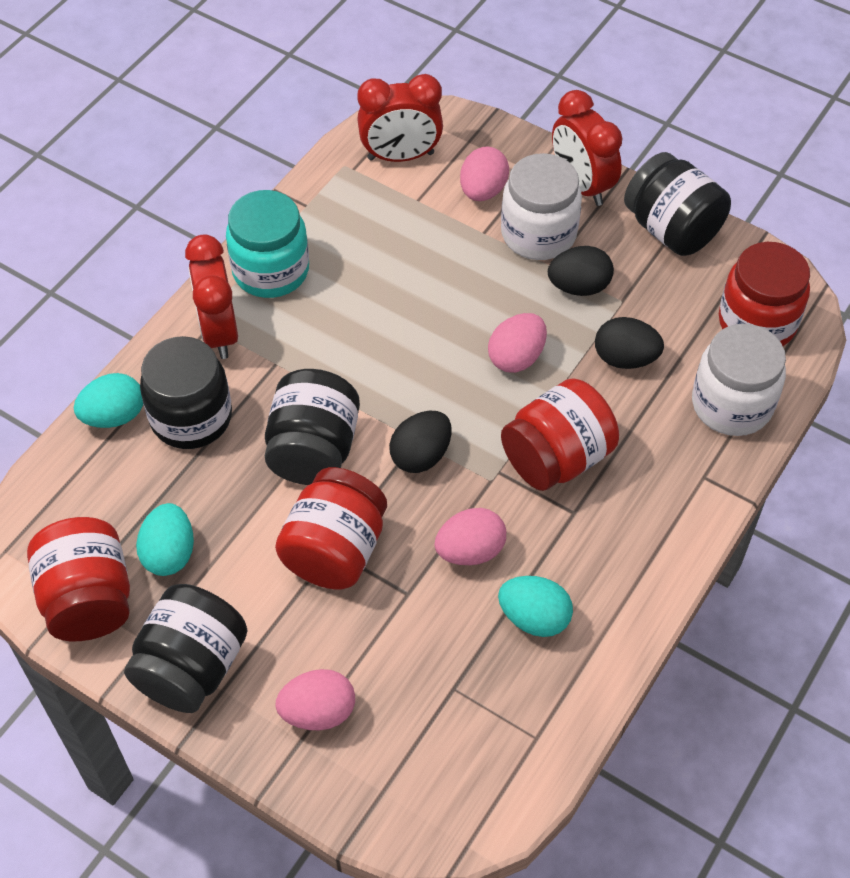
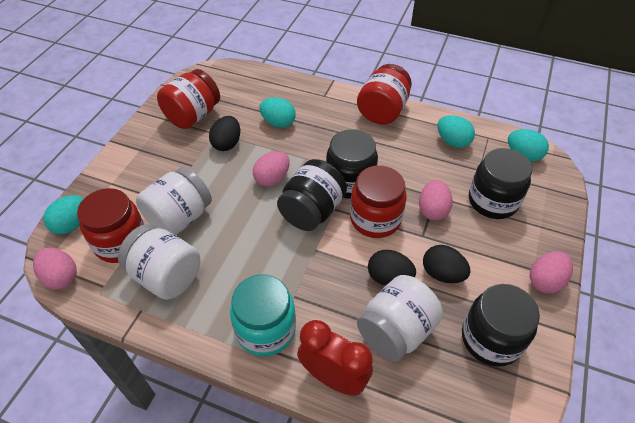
red clock: 3 -> 1
turquoise egg: 3 -> 4
white jar: 2 -> 3

